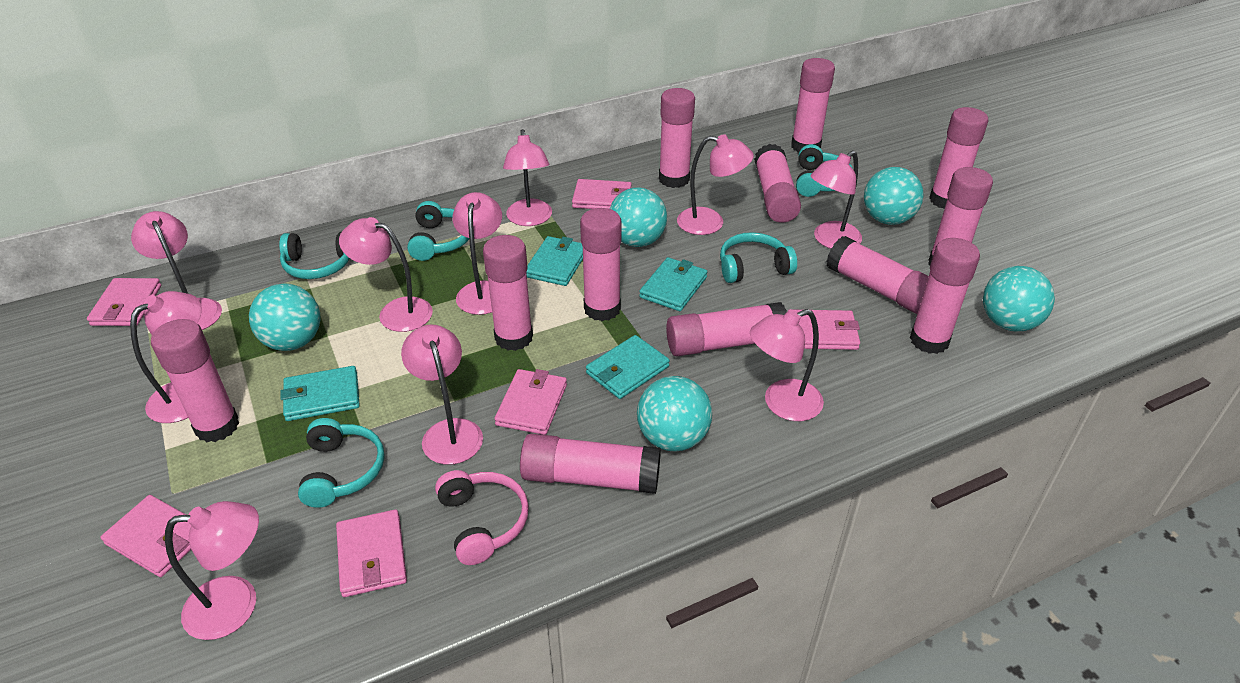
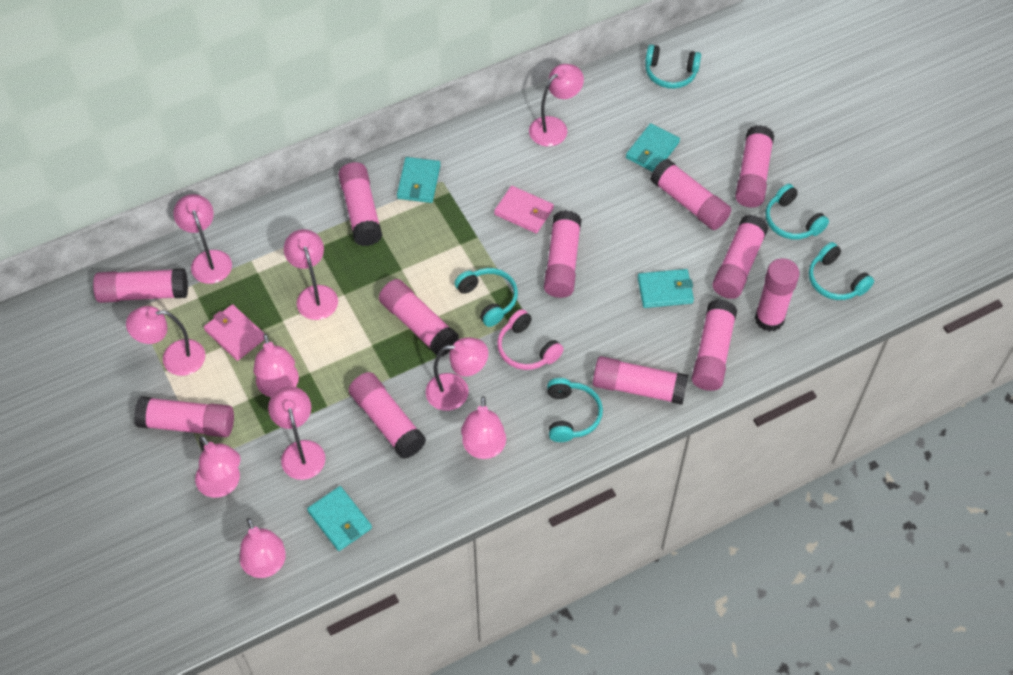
pink wallet: 6 -> 2
turquoise ball: 5 -> 0

